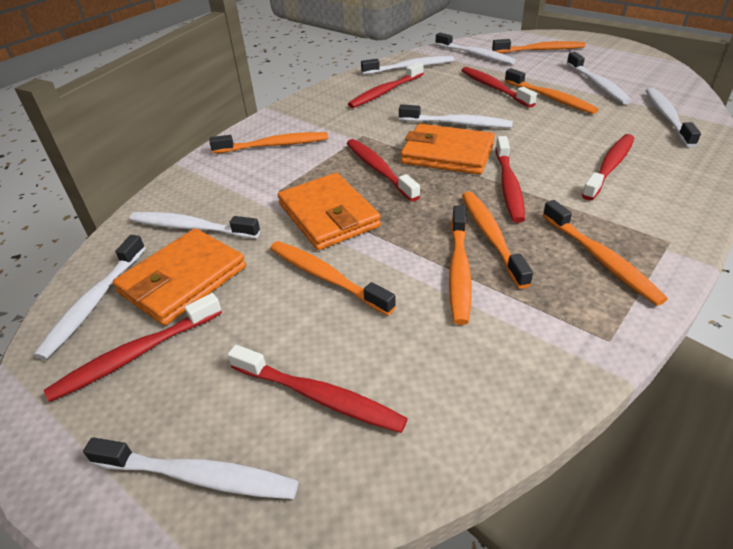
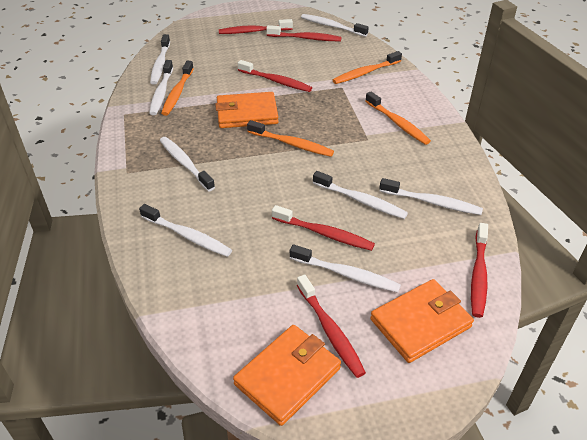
orange toothbrush: 7 -> 4
red toothbrush: 7 -> 6

